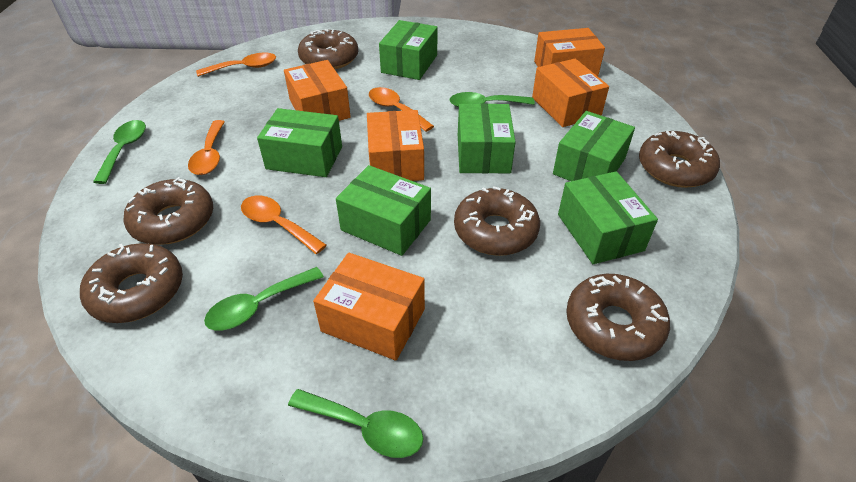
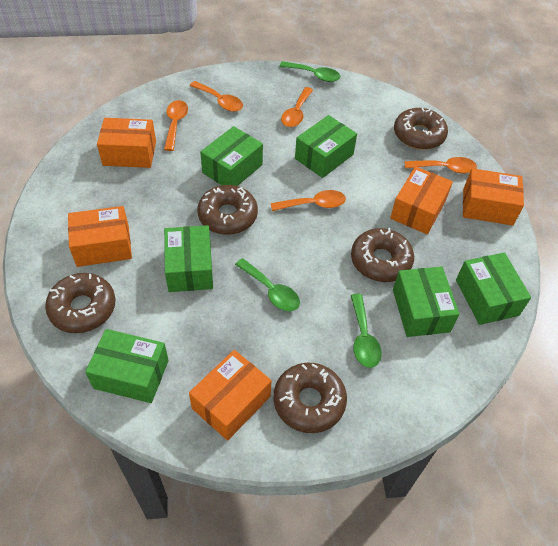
brown donut: 6 -> 5
green spoon: 4 -> 3
orange spoon: 4 -> 5

